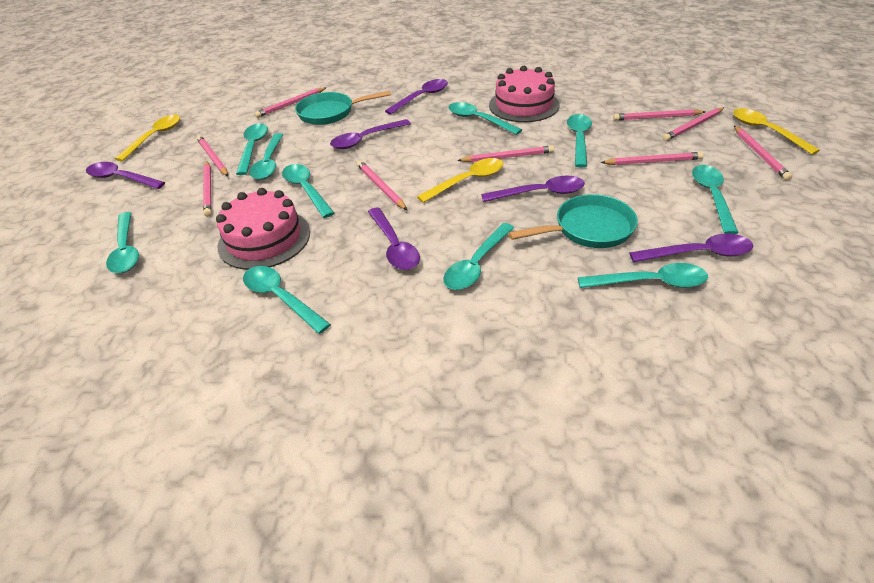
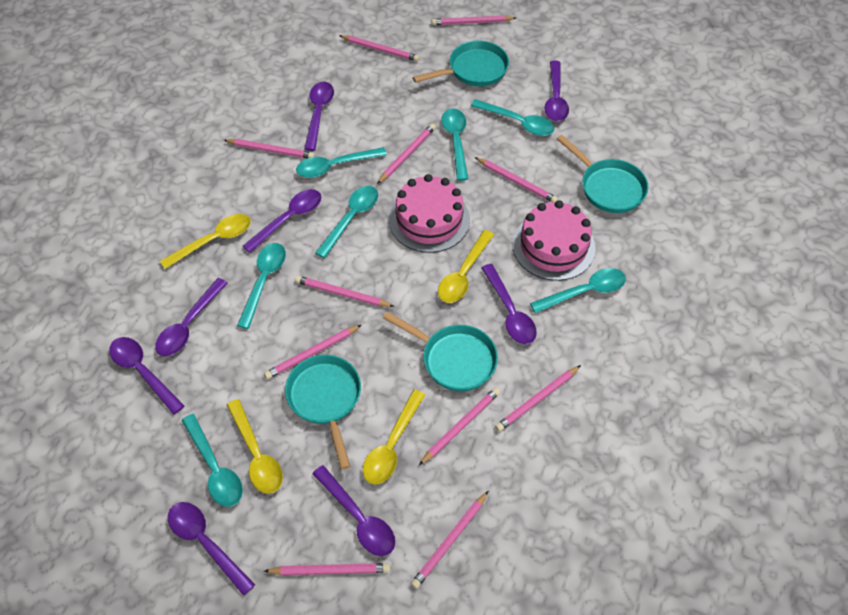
pink pencil: 9 -> 11
purple spoon: 6 -> 8
turquoise pan: 2 -> 4
turquoise spoon: 10 -> 7
yellow spoon: 3 -> 4

